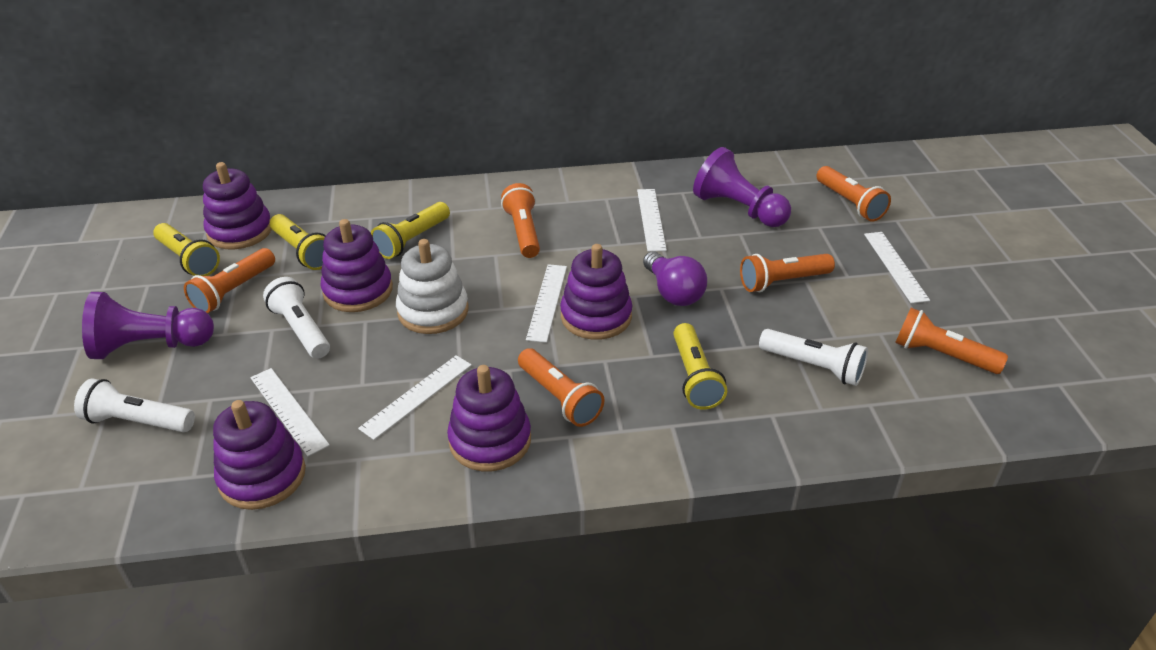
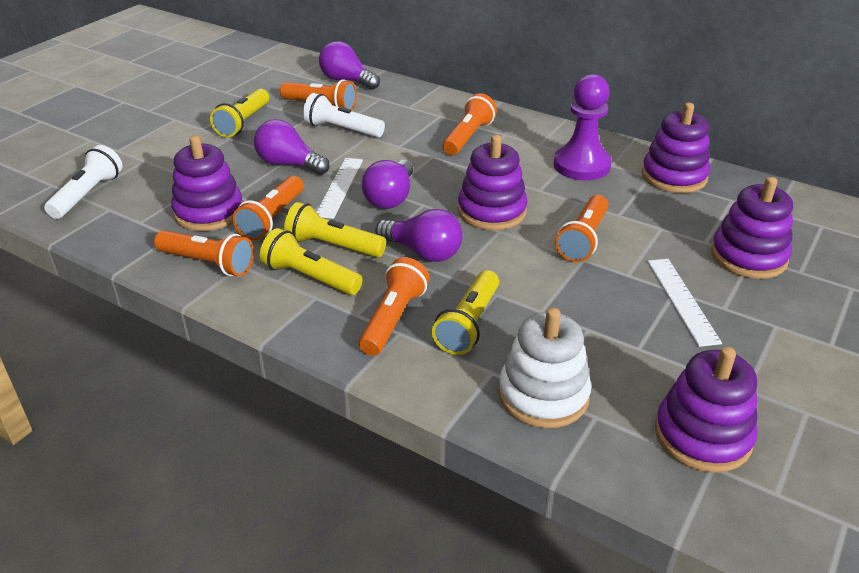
purple light bulb: 1 -> 4
purple pawn: 2 -> 1
white flashlight: 3 -> 2
white ruler: 5 -> 2

